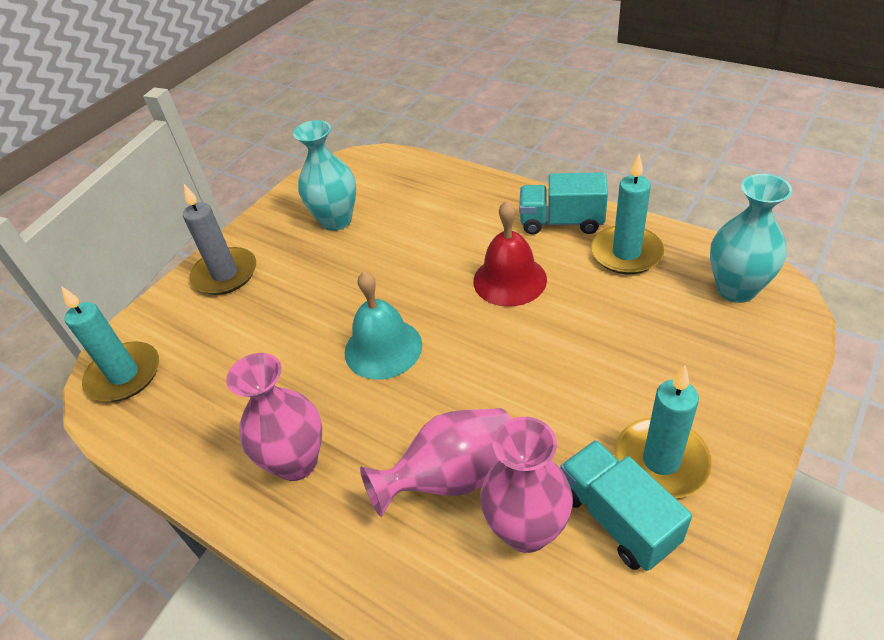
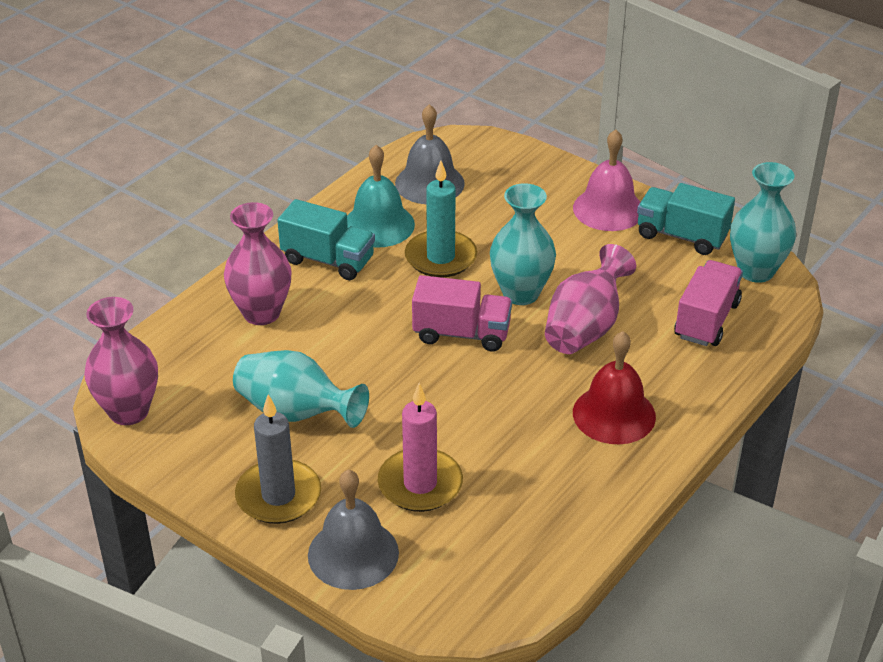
grey bell: 0 -> 2
pink bell: 0 -> 1
pink candle: 0 -> 1
pink truck: 0 -> 2
turquoise candle: 3 -> 1
turquoise vase: 2 -> 3

